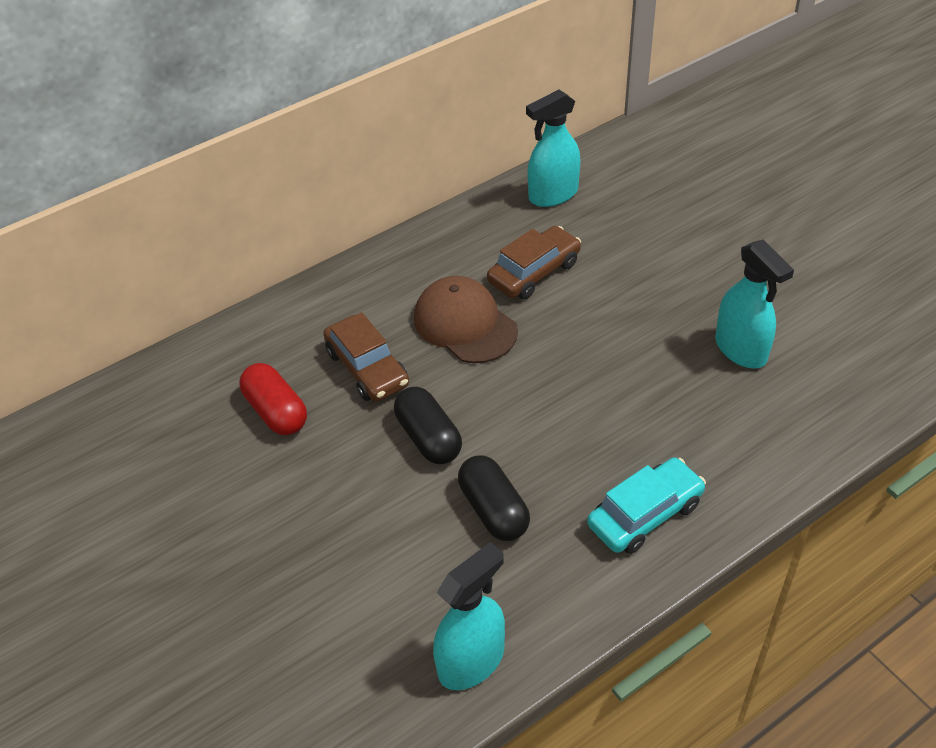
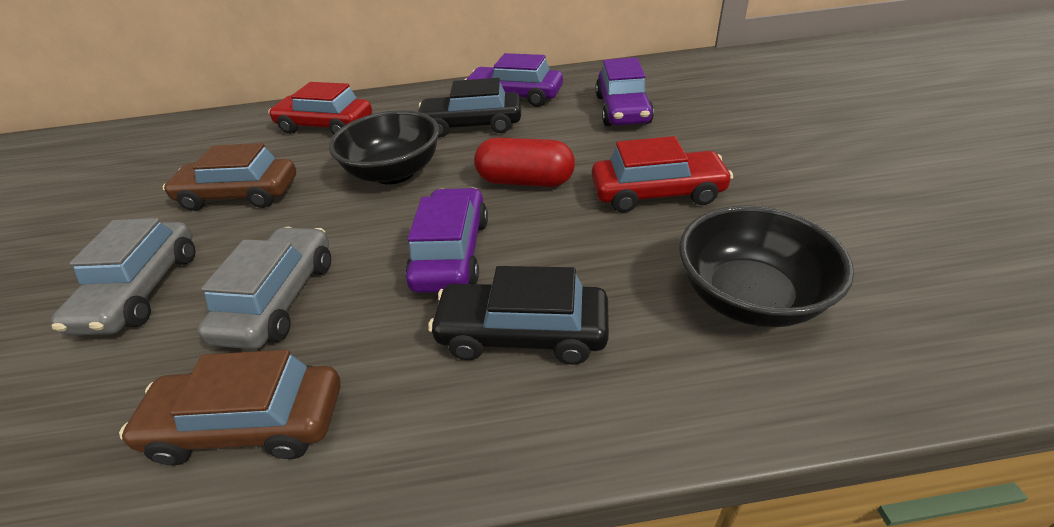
black bowl: 0 -> 2
black capsule: 2 -> 0
black car: 0 -> 2
brown cap: 1 -> 0
grey car: 0 -> 2
purple car: 0 -> 3
red car: 0 -> 2
turquoise car: 1 -> 0
turquoise spray bottle: 3 -> 0

